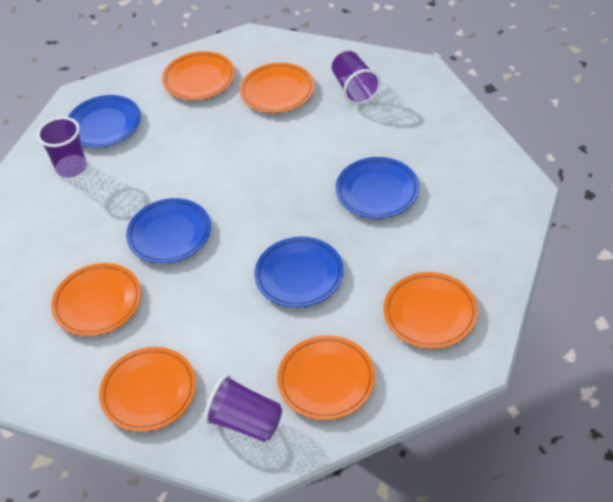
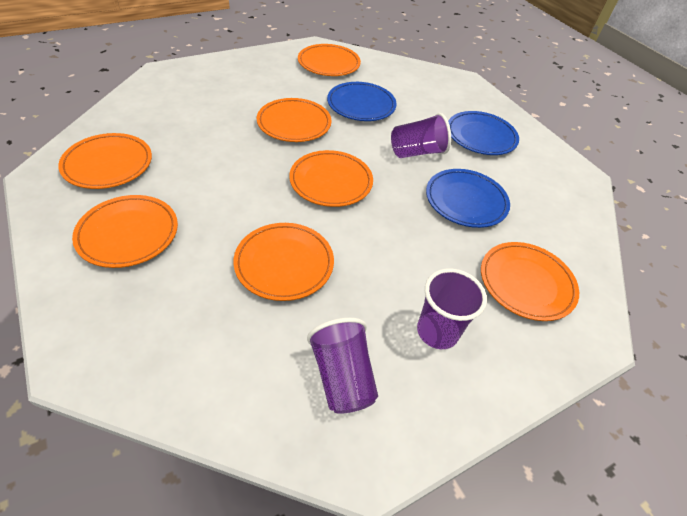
blue plate: 4 -> 3
orange plate: 6 -> 7

